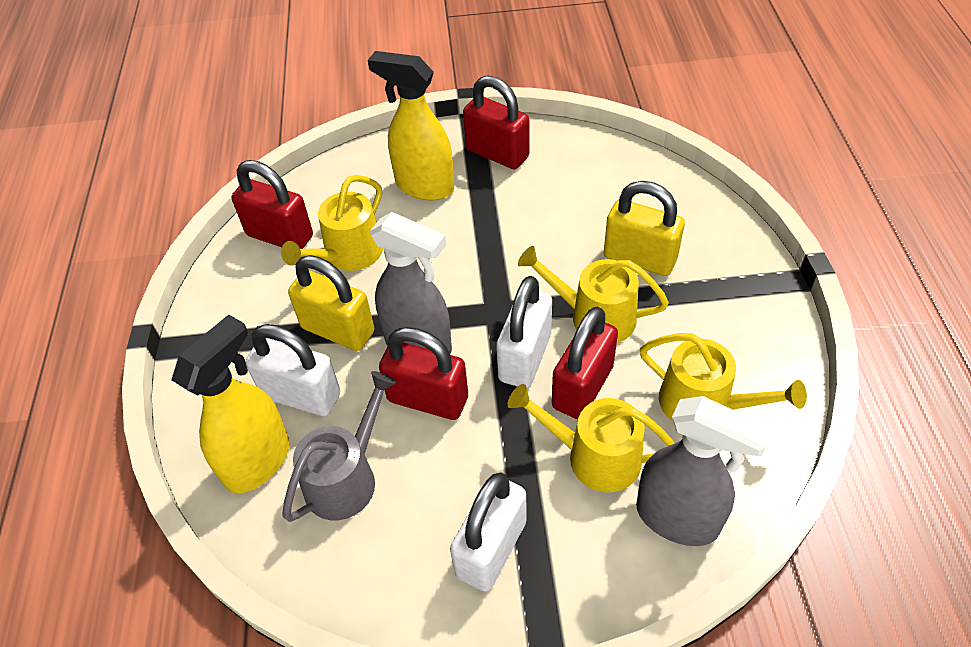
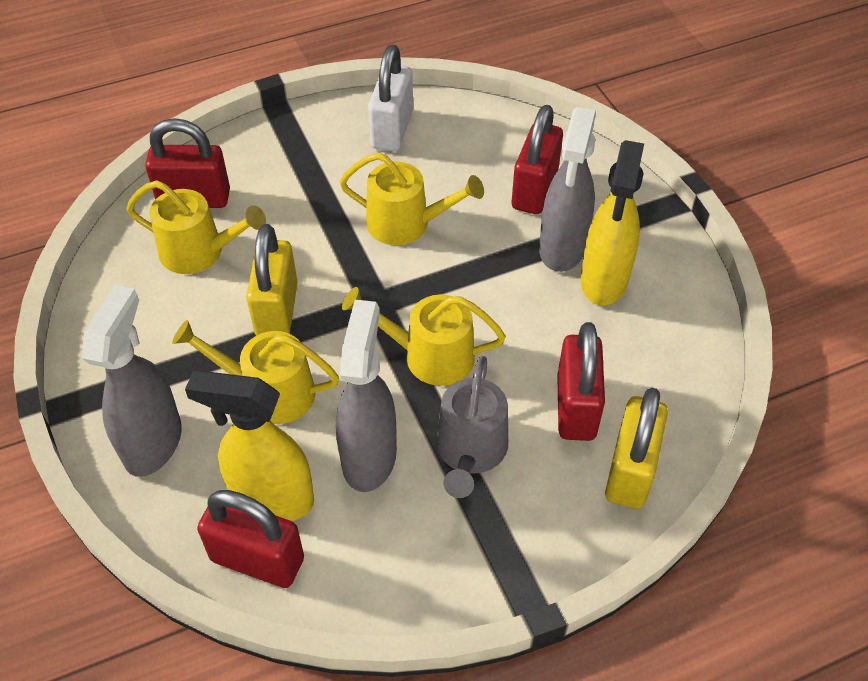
grey spray bottle: 2 -> 3
white padlock: 3 -> 1

